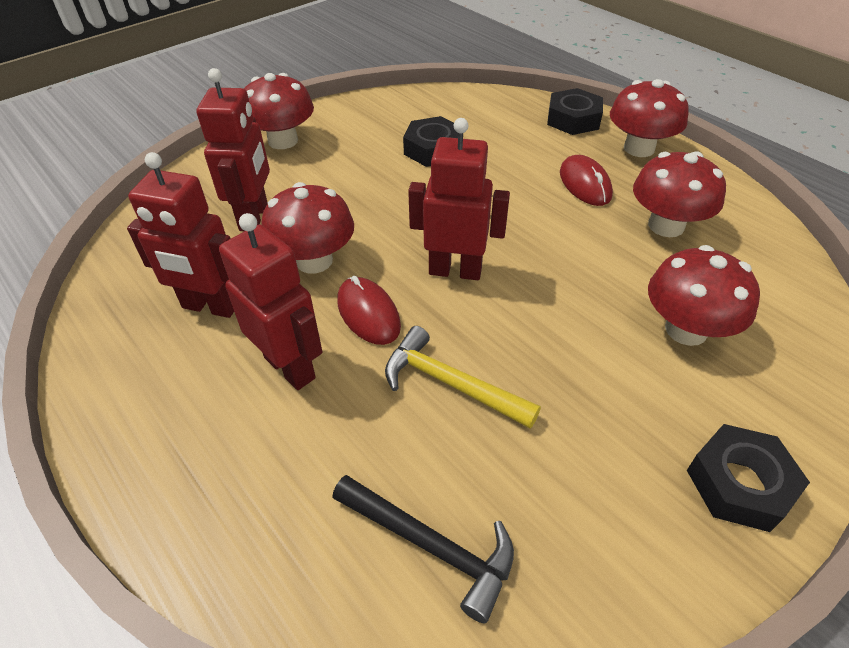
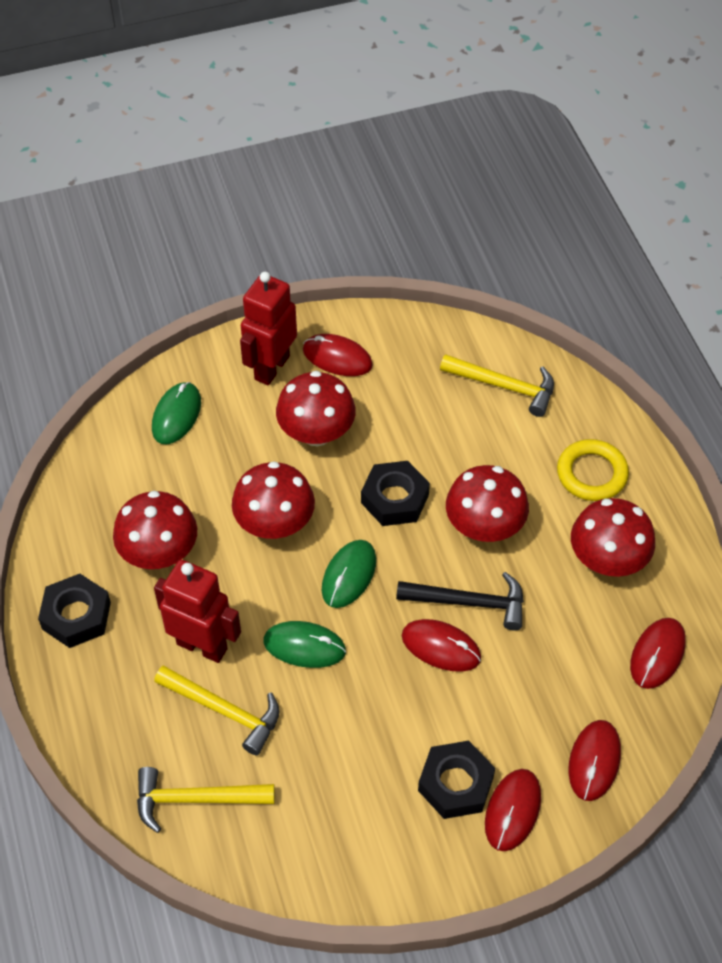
green mouse: 0 -> 3
red mouse: 2 -> 5
red robot: 4 -> 2
yellow hammer: 1 -> 3
yellow ring: 0 -> 1

